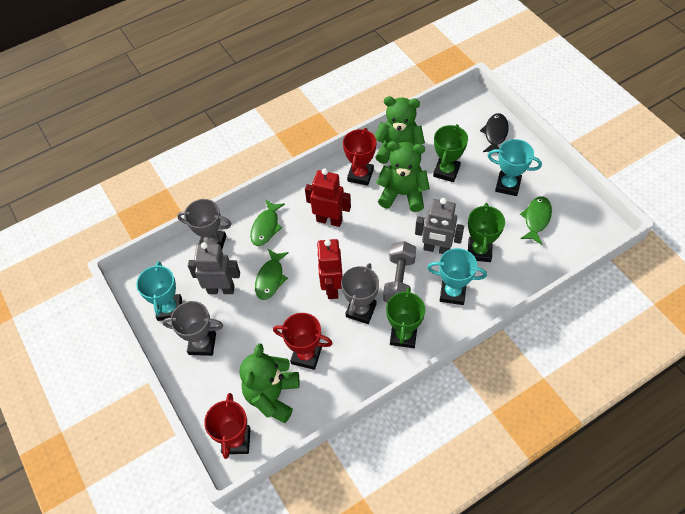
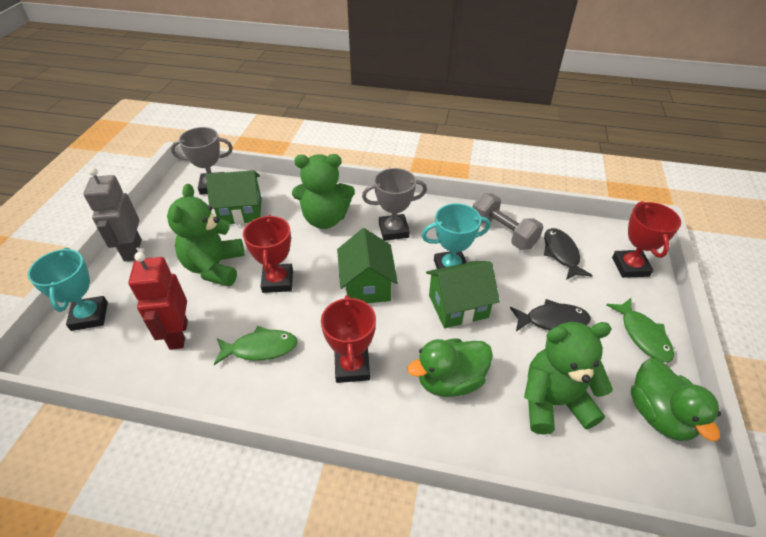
black fish: 1 -> 2
green duck: 0 -> 2
green fish: 3 -> 2
green house: 0 -> 3
green trophy: 3 -> 0
grey robot: 2 -> 1
grey trophy: 3 -> 2
red robot: 2 -> 1
turquoise trophy: 3 -> 2

